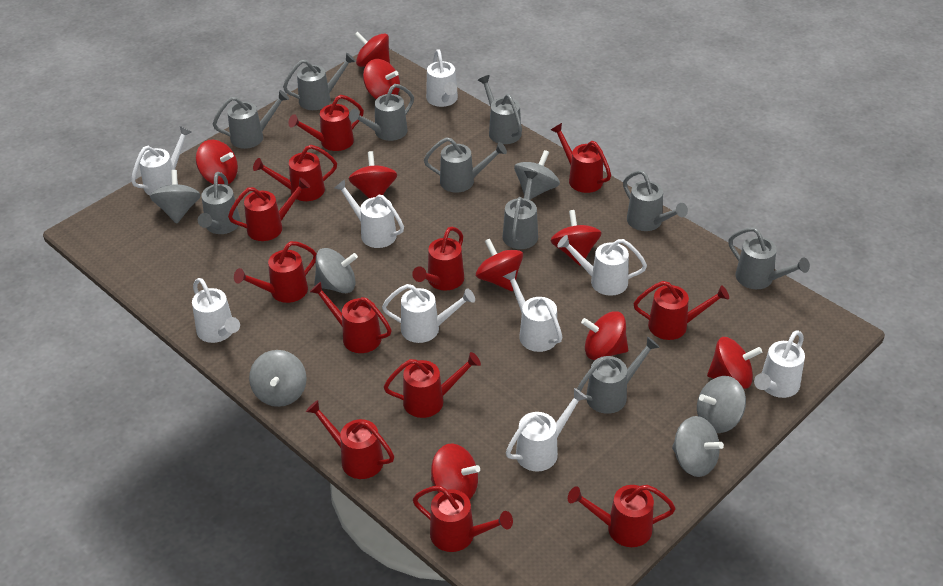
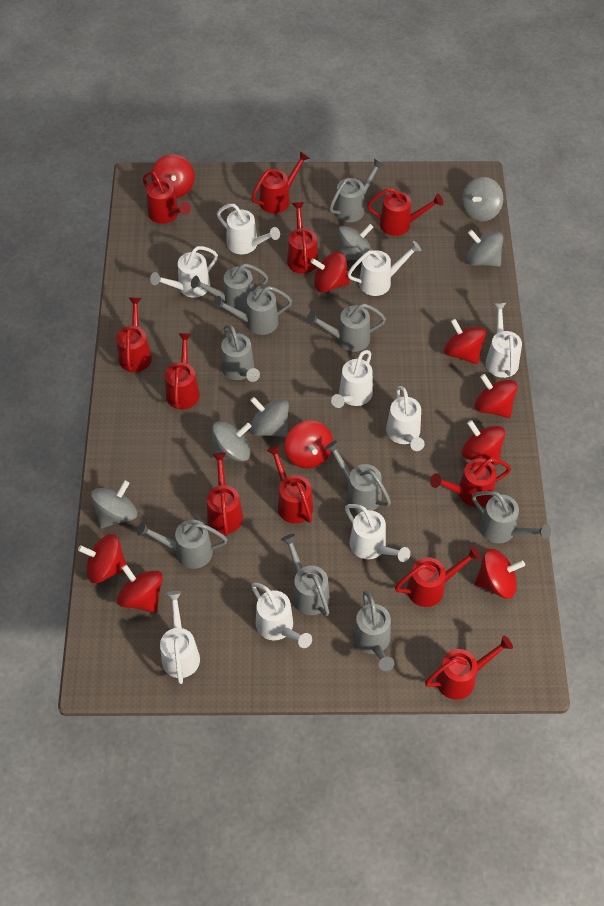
red watering can: 12 -> 11

